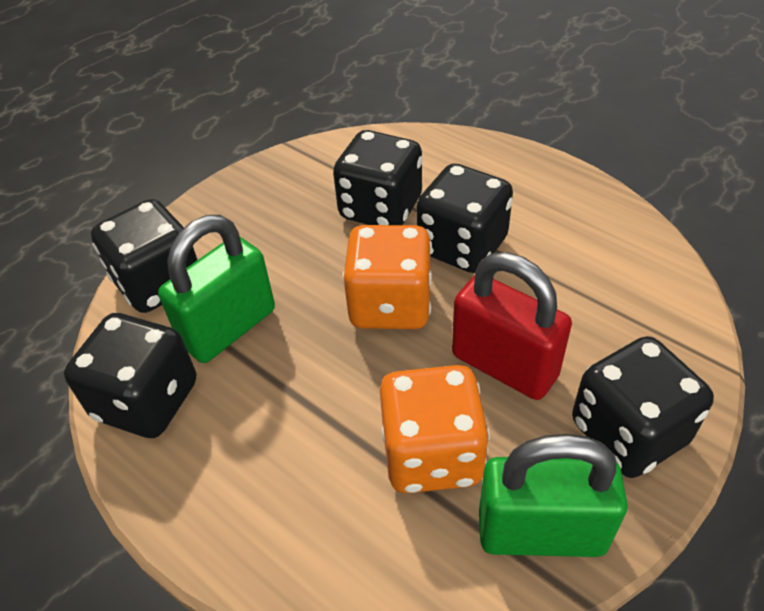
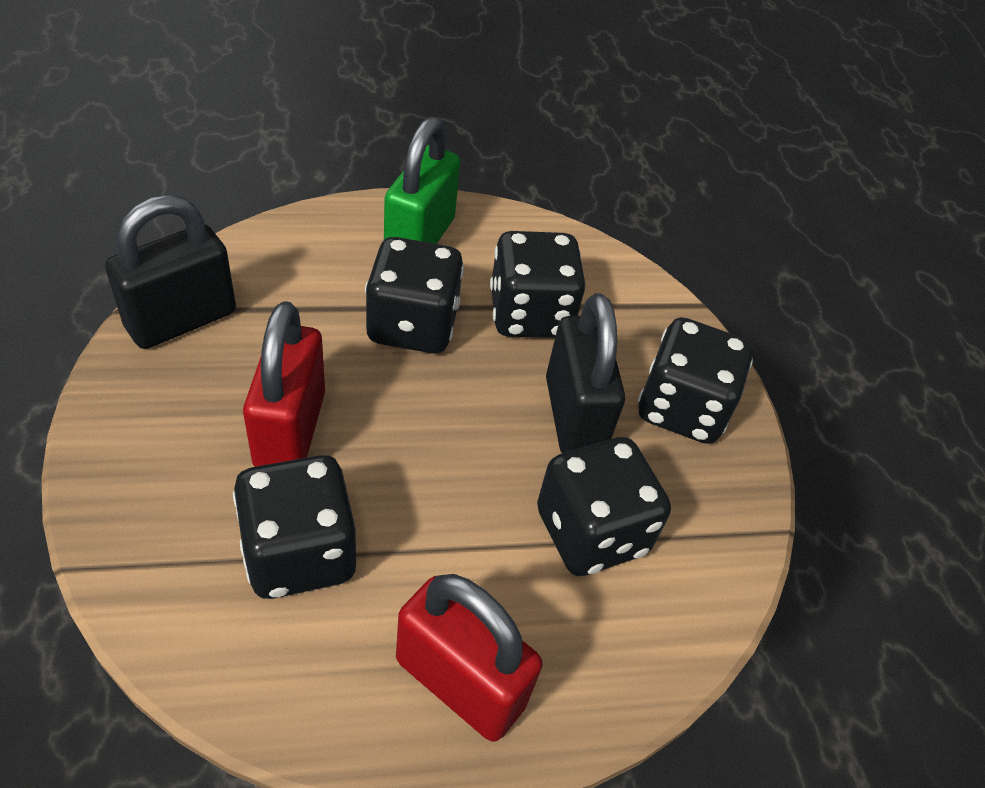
black padlock: 0 -> 2
green padlock: 2 -> 1
orange dice: 2 -> 0
red padlock: 1 -> 2

